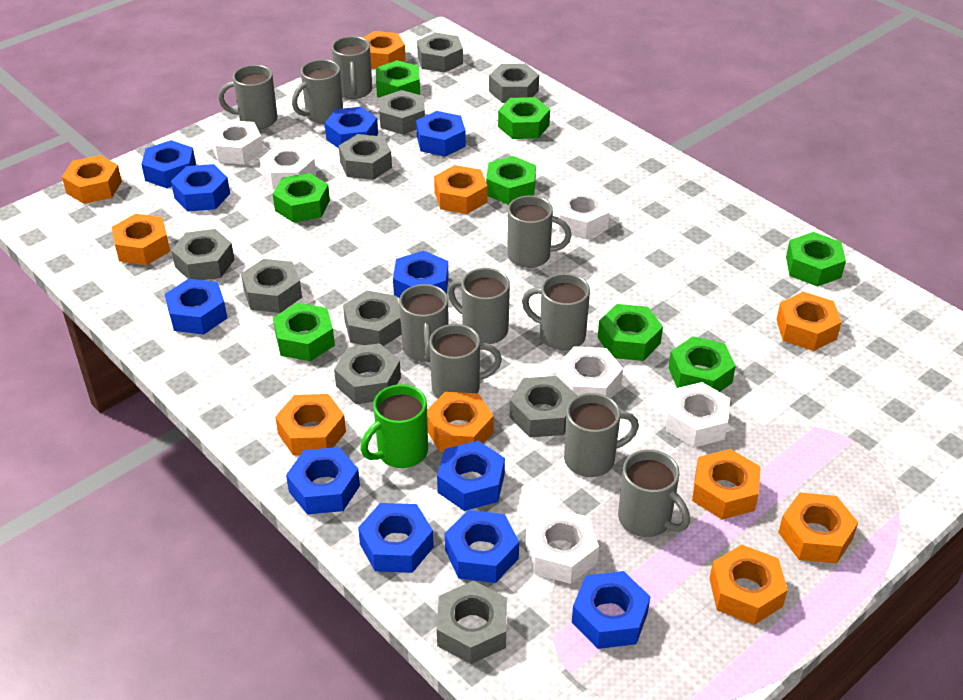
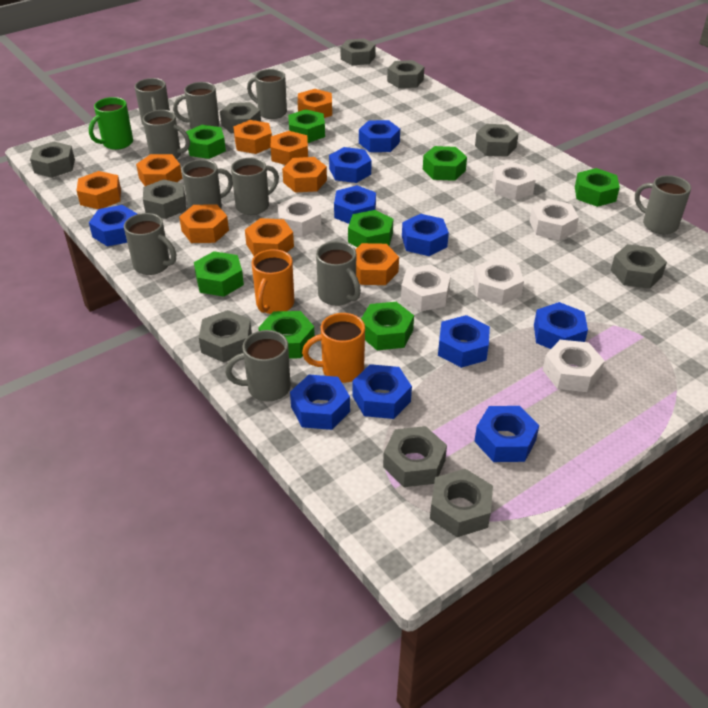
blue nut: 11 -> 10
orange mug: 0 -> 2
orange nut: 10 -> 9

